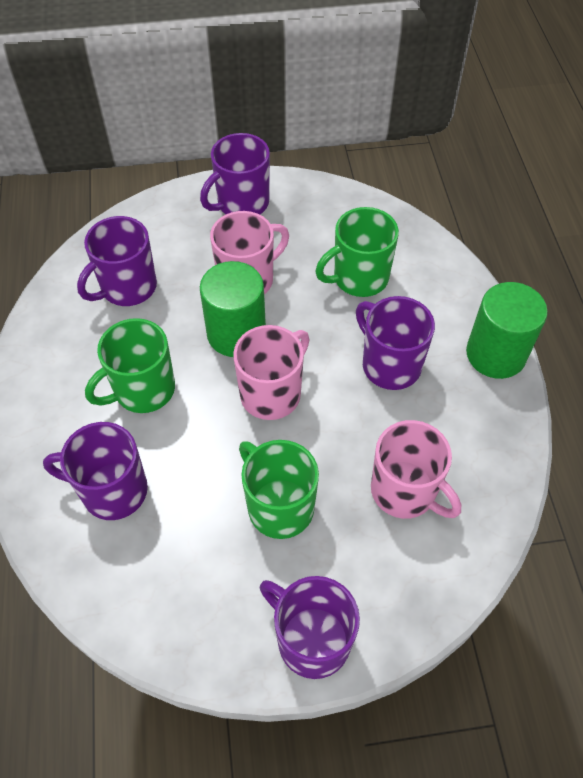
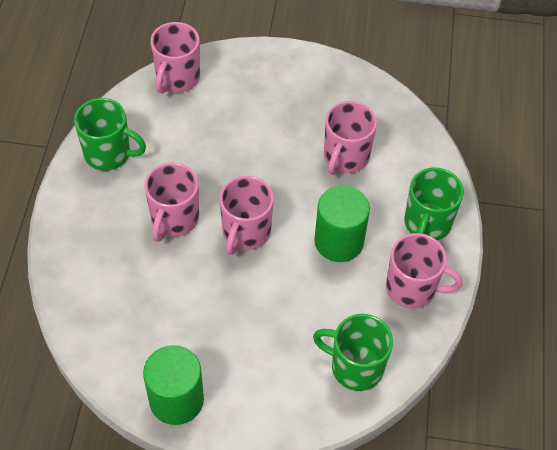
pink mug: 3 -> 5
purple mug: 5 -> 0

